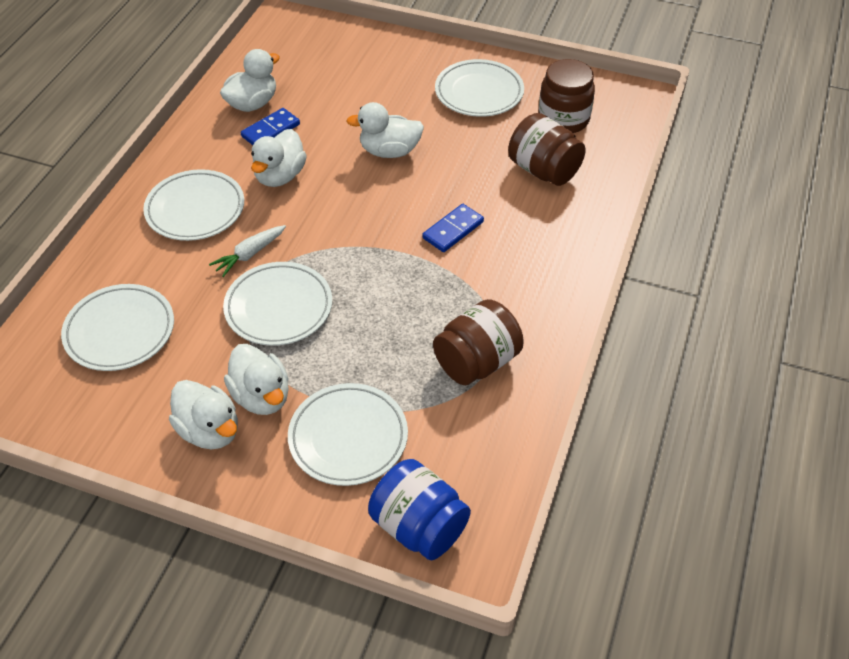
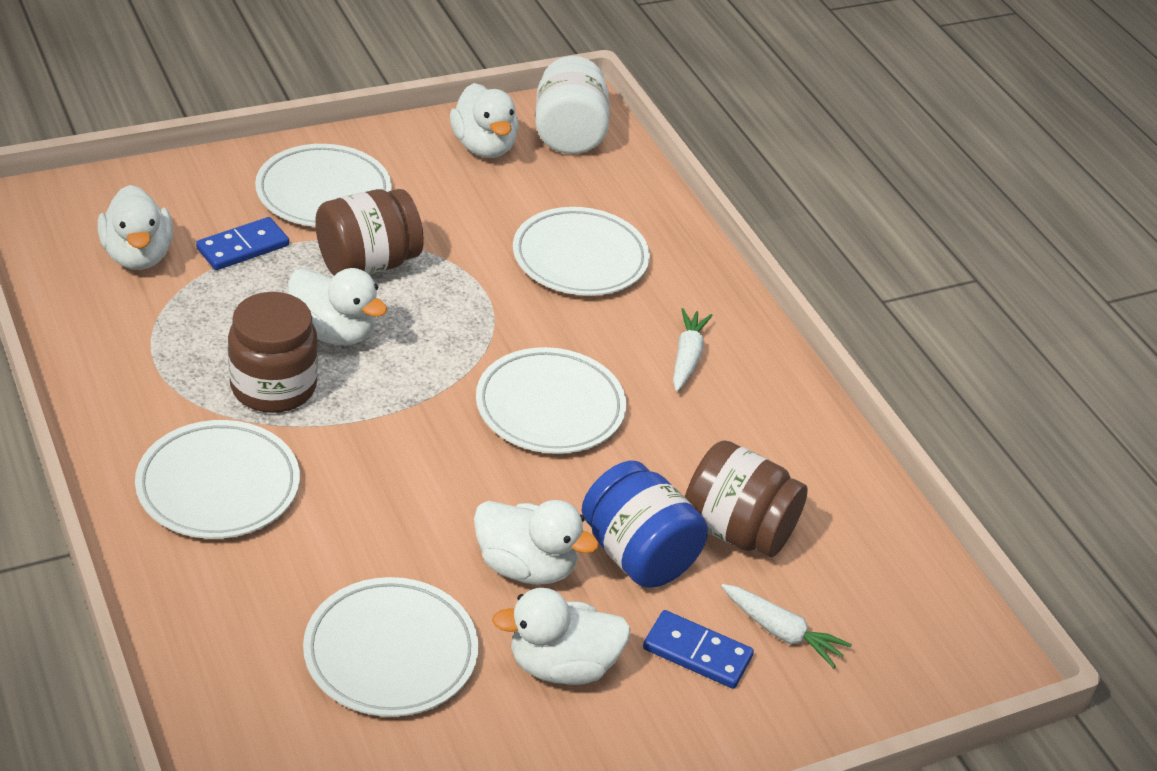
white carrot: 1 -> 2
white jar: 0 -> 1

